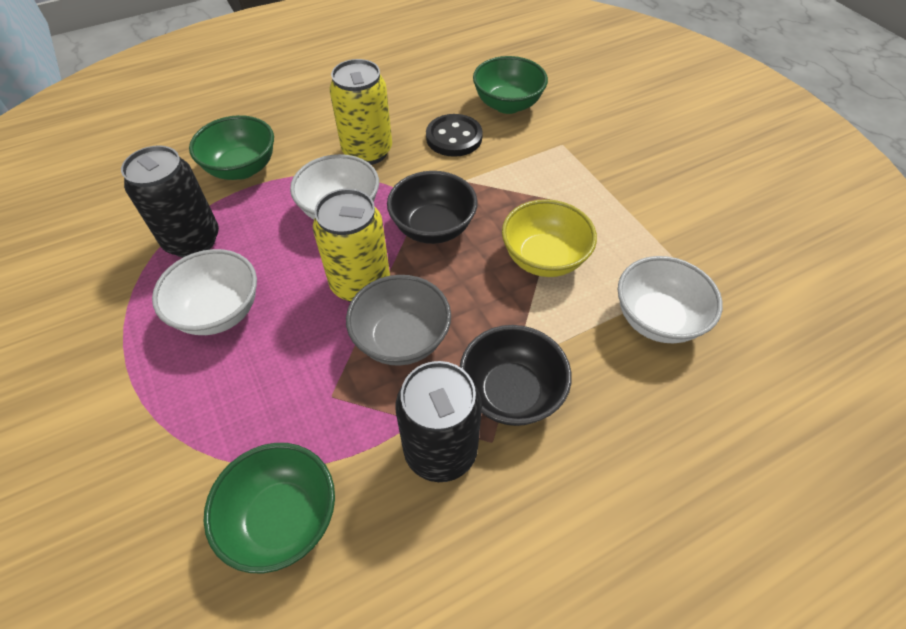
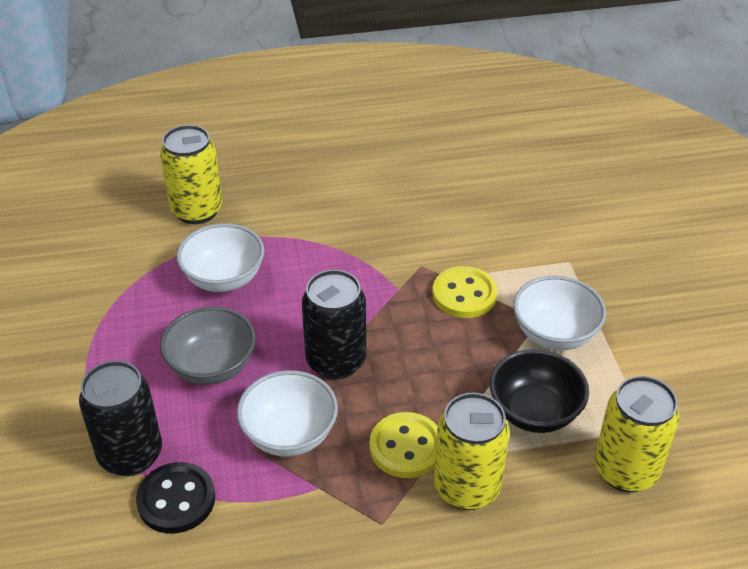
black bowl: 2 -> 1
green bowl: 3 -> 0
yellow bowl: 1 -> 0
yellow button: 0 -> 2
yellow can: 2 -> 3

